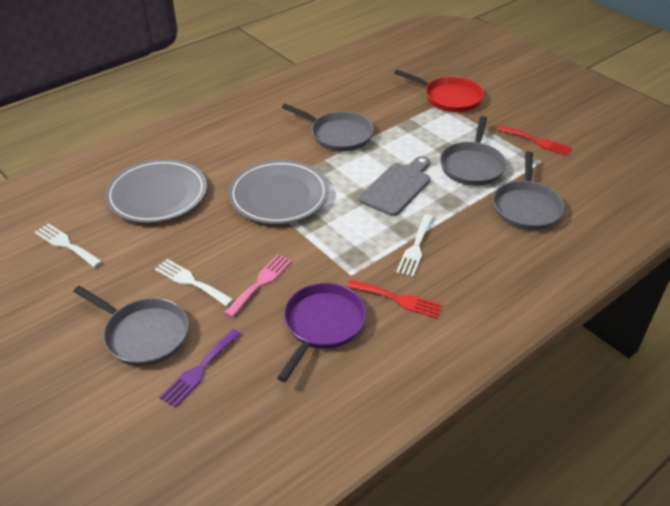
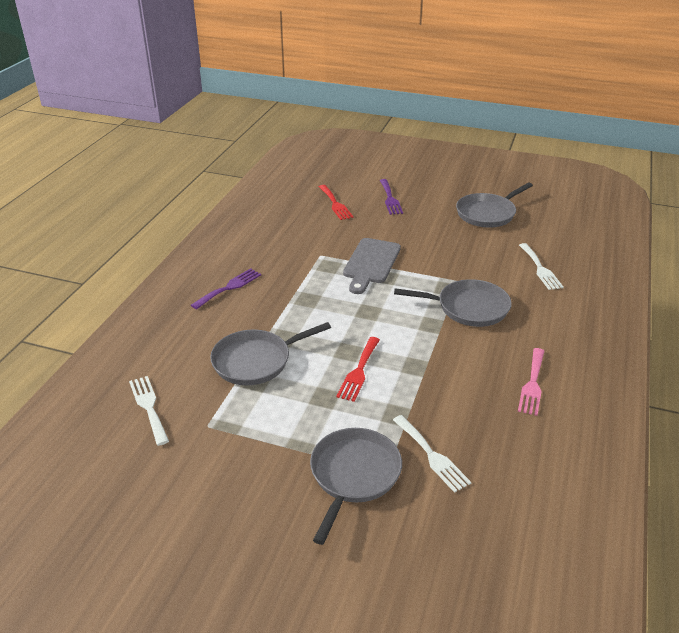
grey plate: 2 -> 0
purple fork: 1 -> 2
purple pan: 1 -> 0
red pan: 1 -> 0

